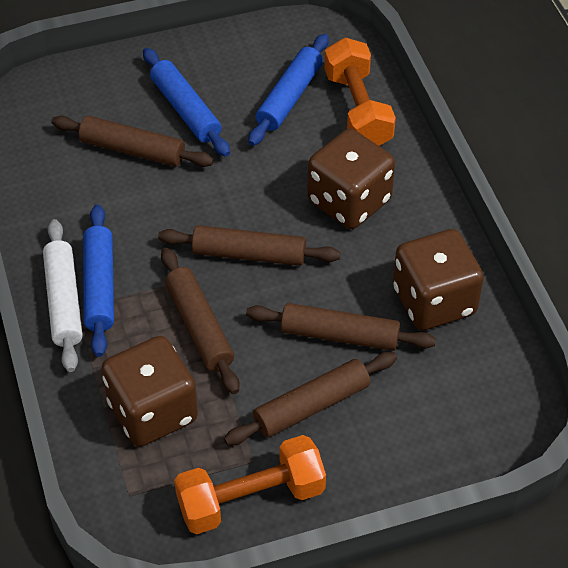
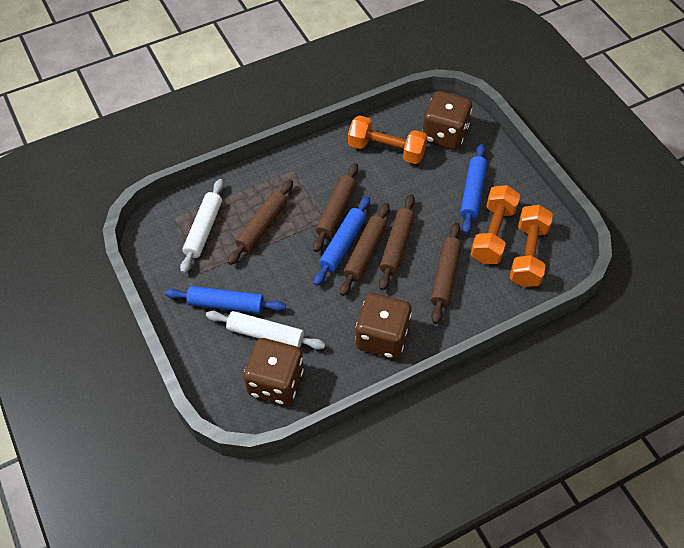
orange dumbbell: 2 -> 3
white rolling pin: 1 -> 2

